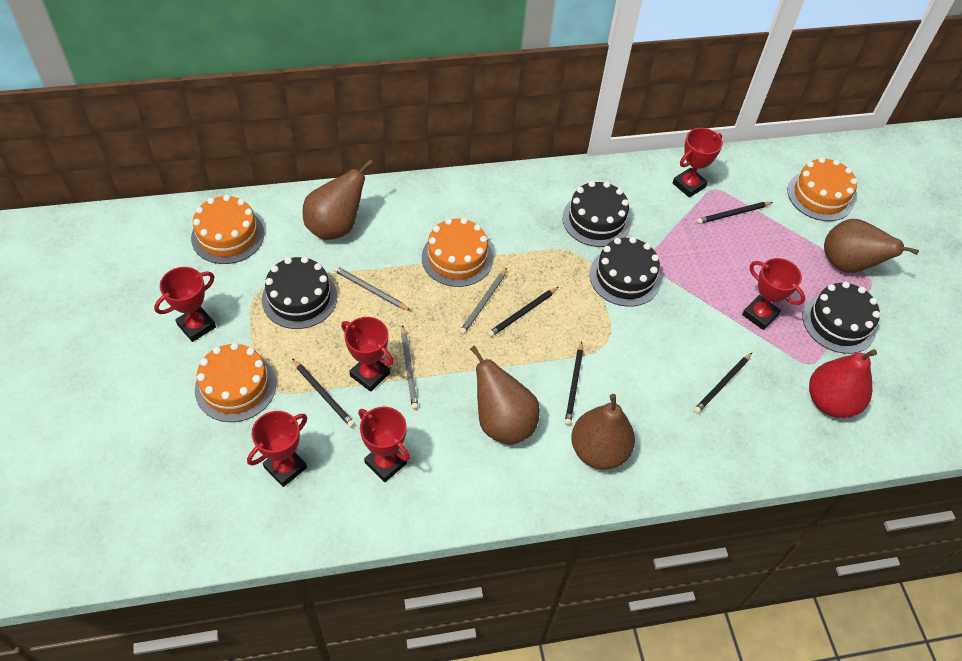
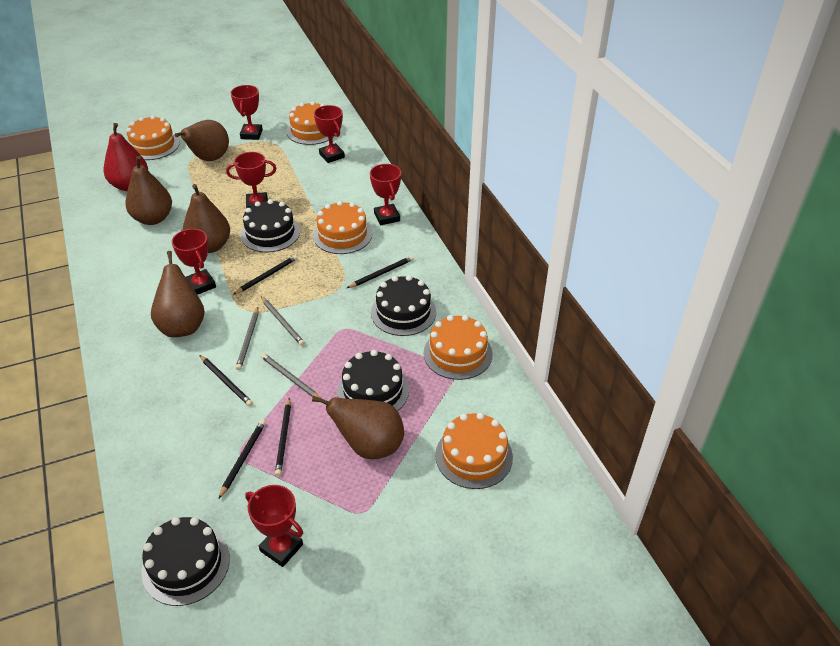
brown pear: 4 -> 5
orange cake: 4 -> 5

